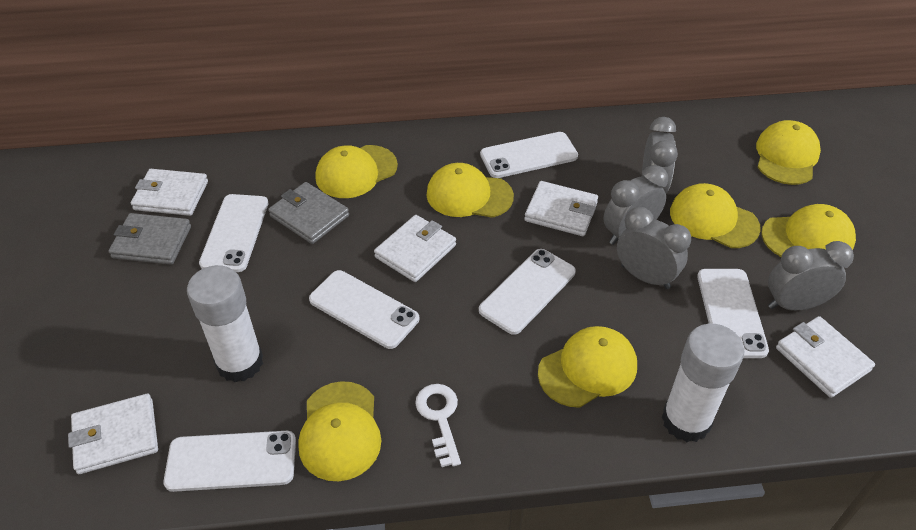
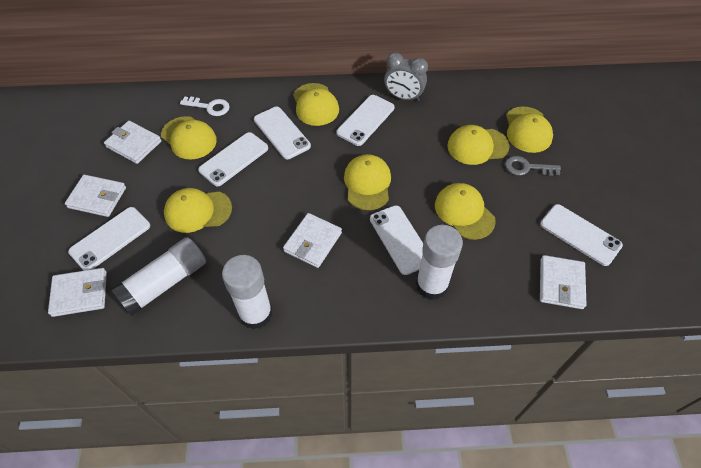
grey clock: 4 -> 1
grey key: 0 -> 1
grey wallet: 2 -> 0
white glue stick: 2 -> 3

